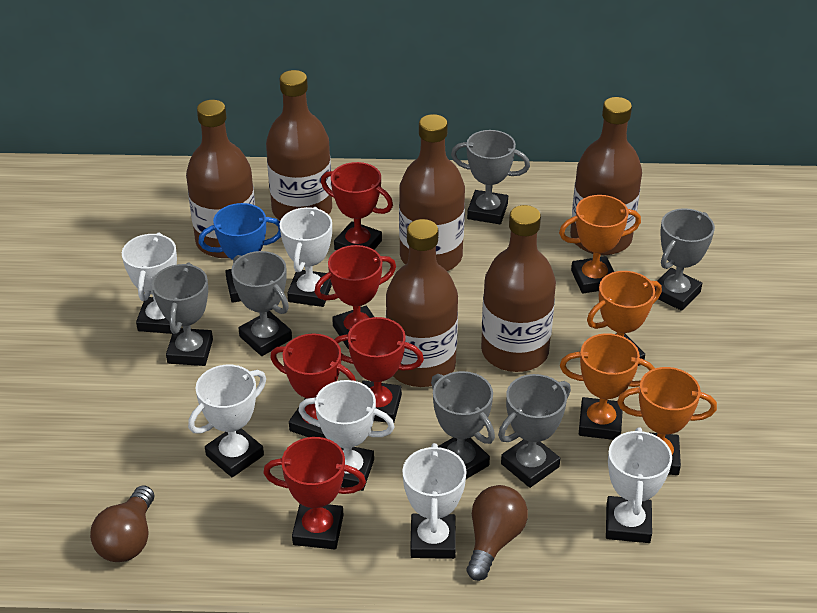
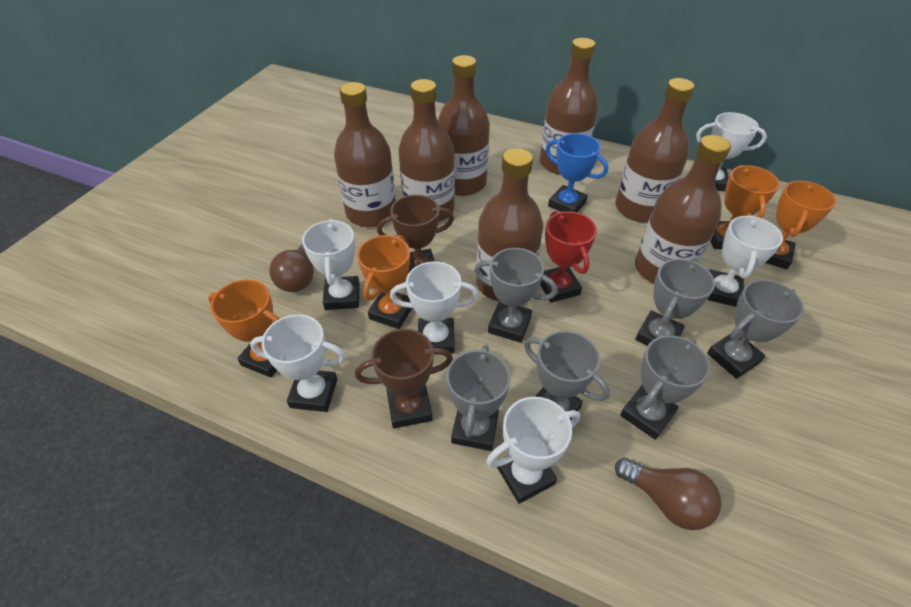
brown bottle: 6 -> 7
brown trophy: 0 -> 2
red trophy: 5 -> 1

